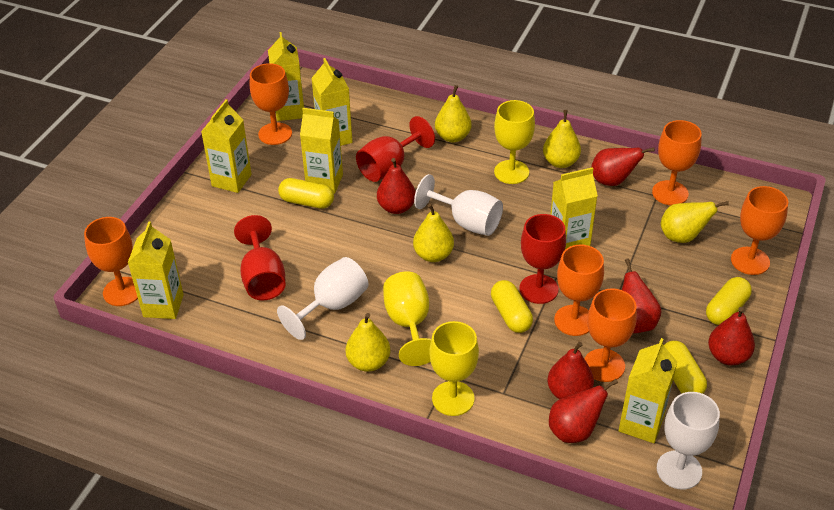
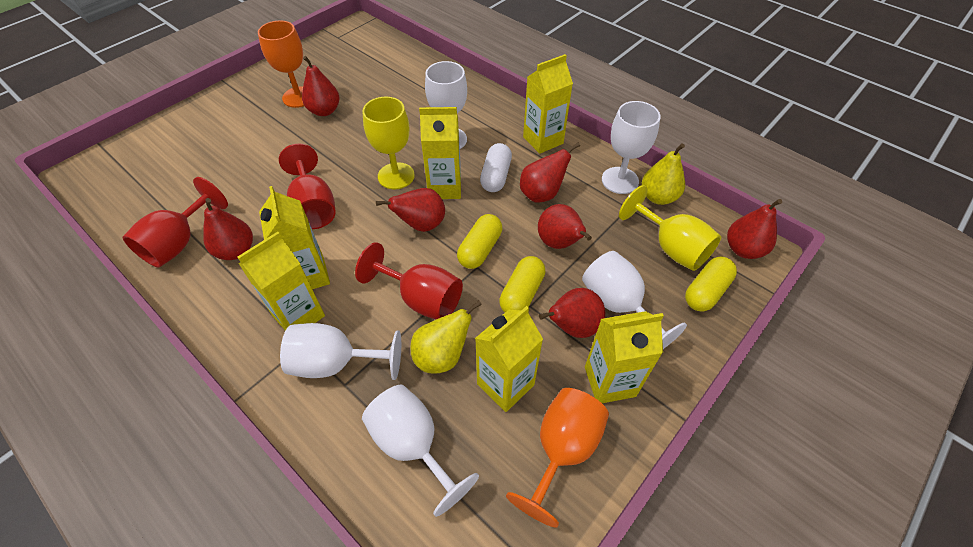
orange goblet: 6 -> 2
red pear: 6 -> 7
white capsule: 0 -> 1
white goblet: 3 -> 5
yellow capsule: 4 -> 3
yellow carton: 7 -> 6
yellow goblet: 3 -> 2
yellow pear: 5 -> 2

